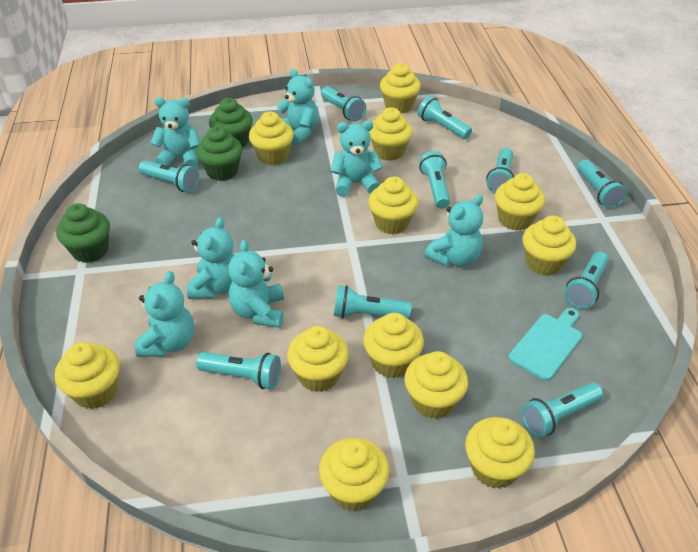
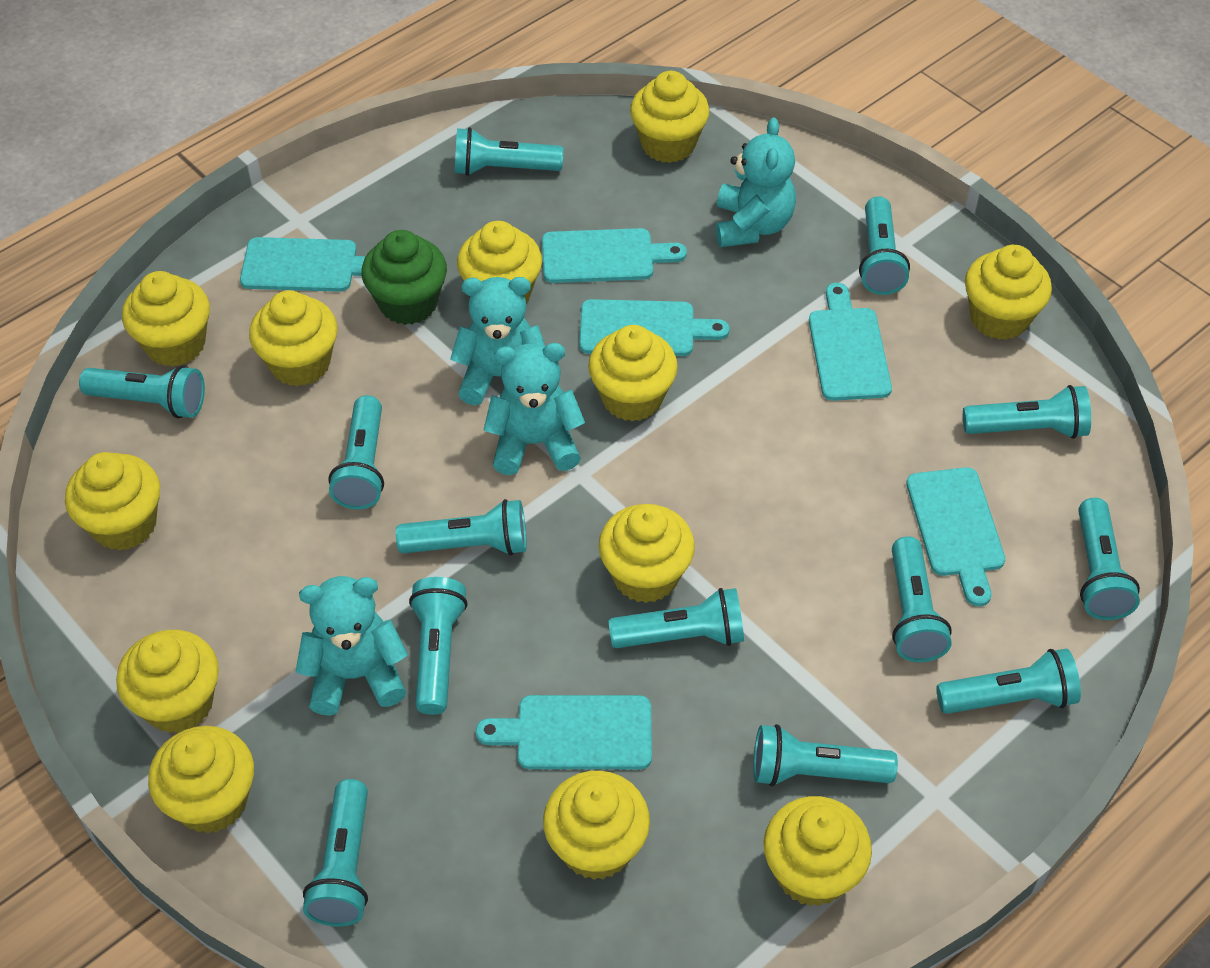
green cupcake: 3 -> 1
turquoise cutting board: 1 -> 6
turquoise flashlight: 10 -> 13
turquoise teddy bear: 7 -> 4

